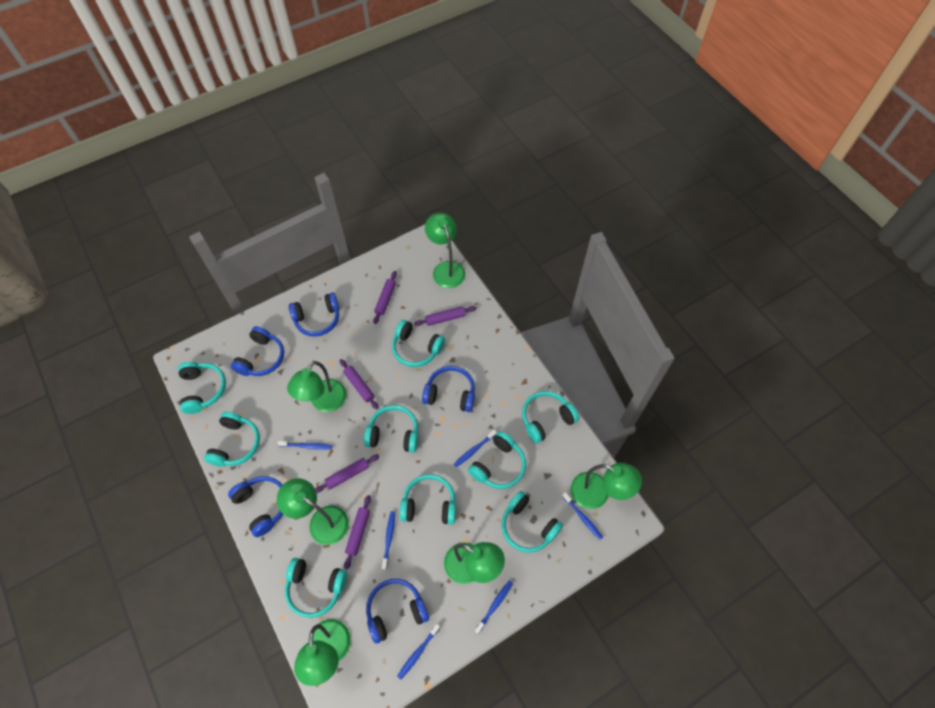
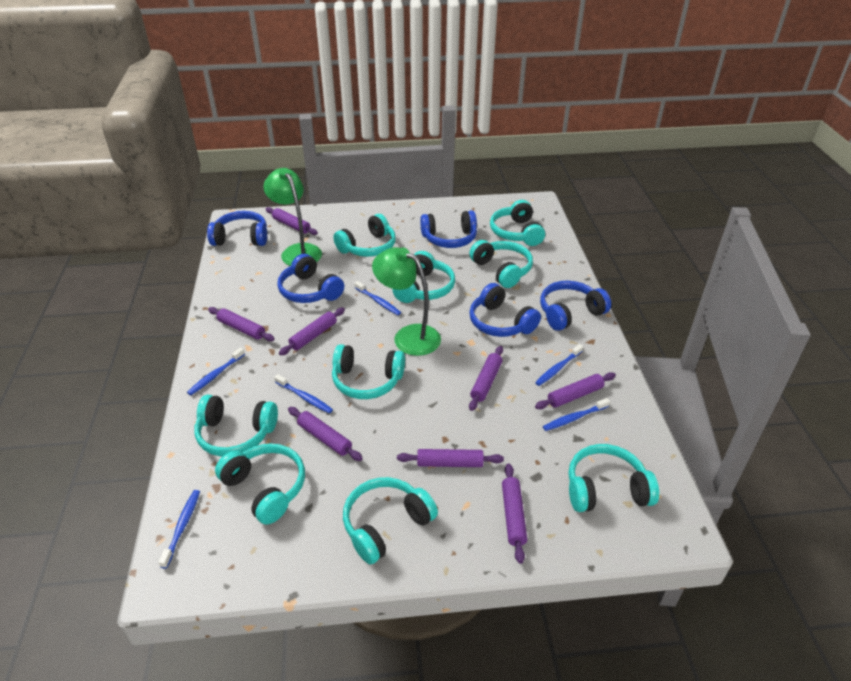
green lamp: 6 -> 2
purple rolling pin: 5 -> 8

